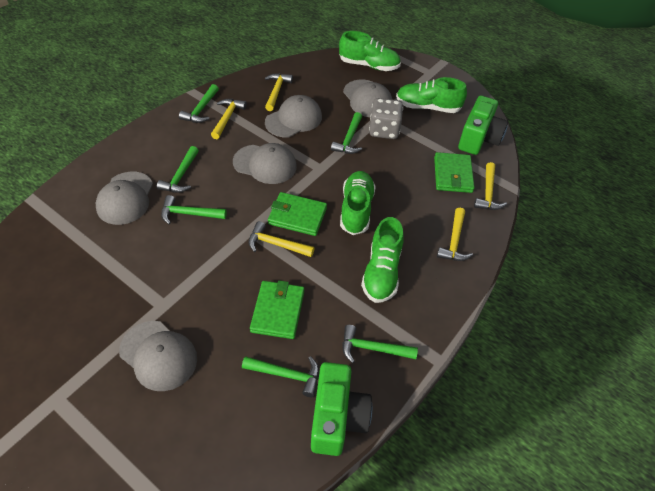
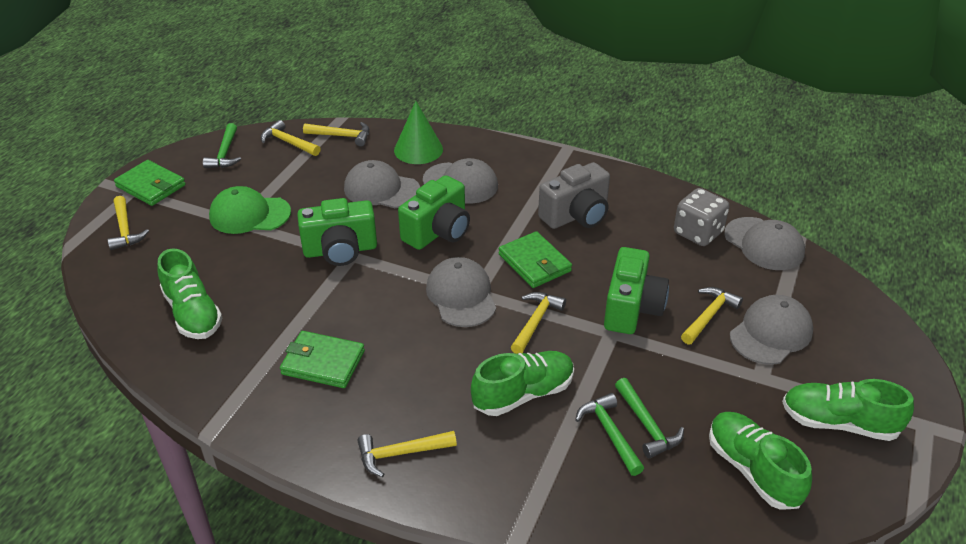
green camera: 2 -> 3
green cap: 0 -> 1
green cone: 0 -> 1
green hammer: 6 -> 3
grey camera: 0 -> 1
yellow hammer: 5 -> 6

